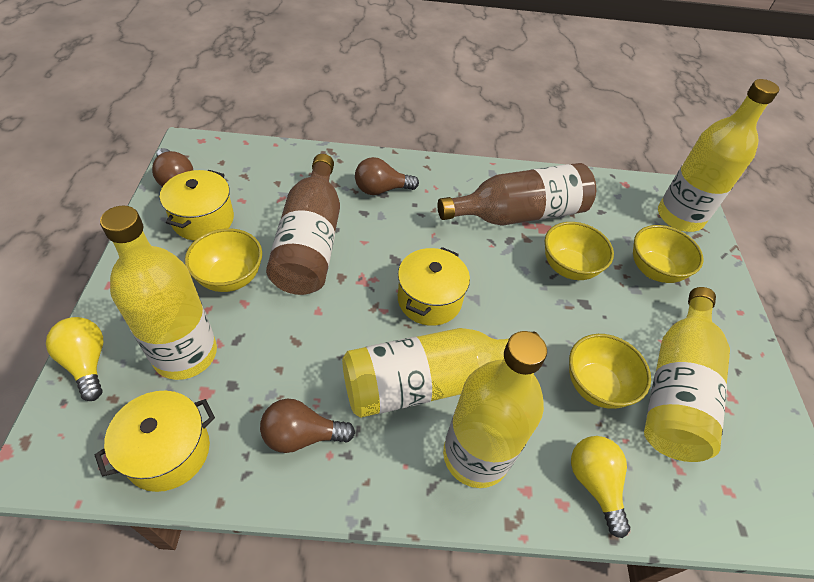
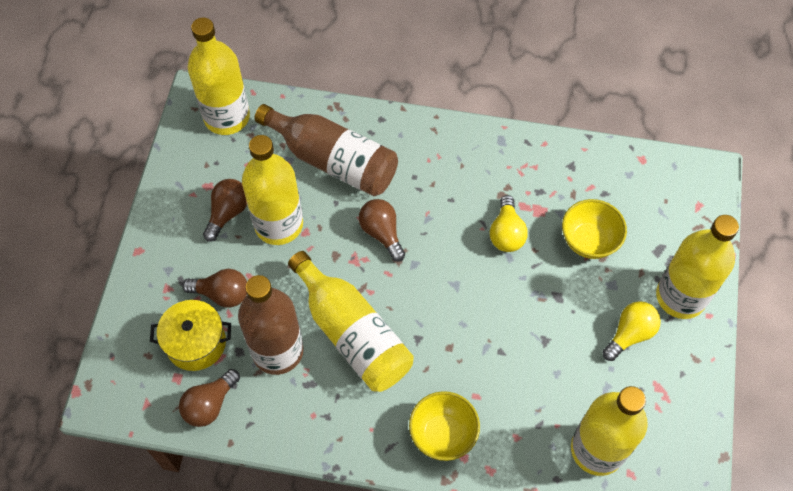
brown light bulb: 3 -> 4
yellow bowl: 4 -> 2
yellow pot: 3 -> 1

